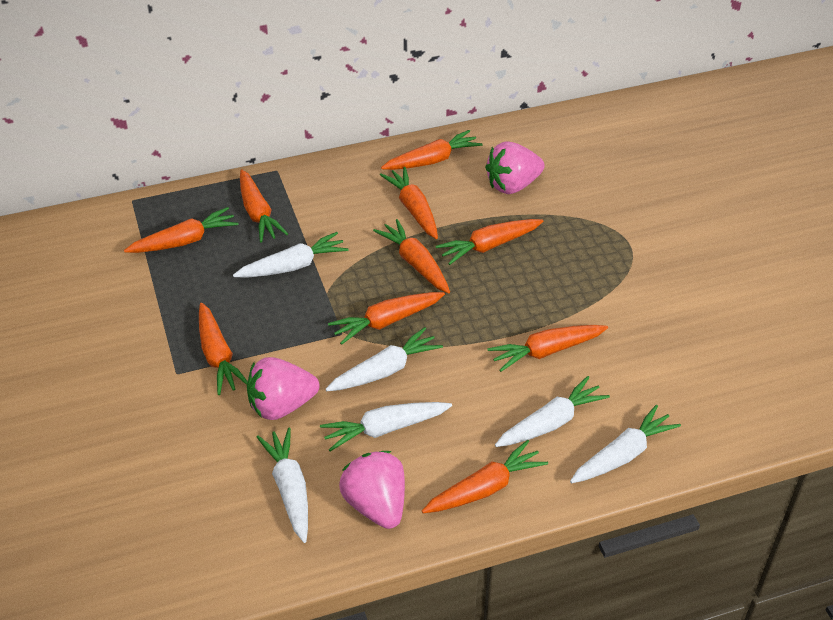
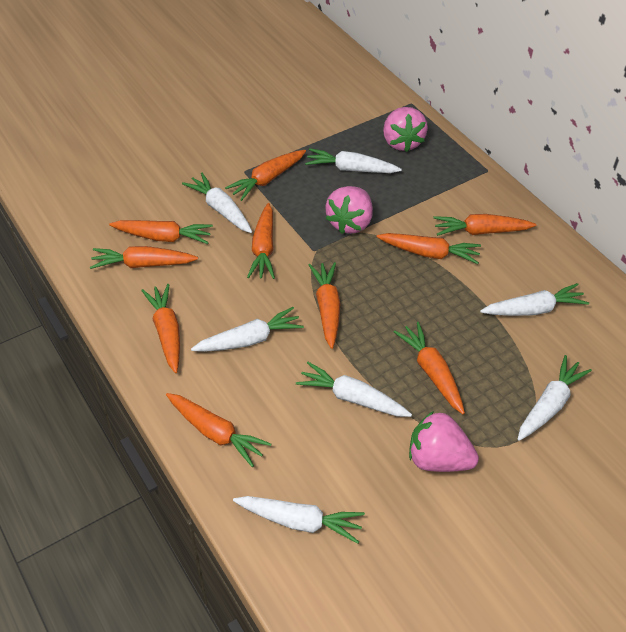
white carrot: 6 -> 7

